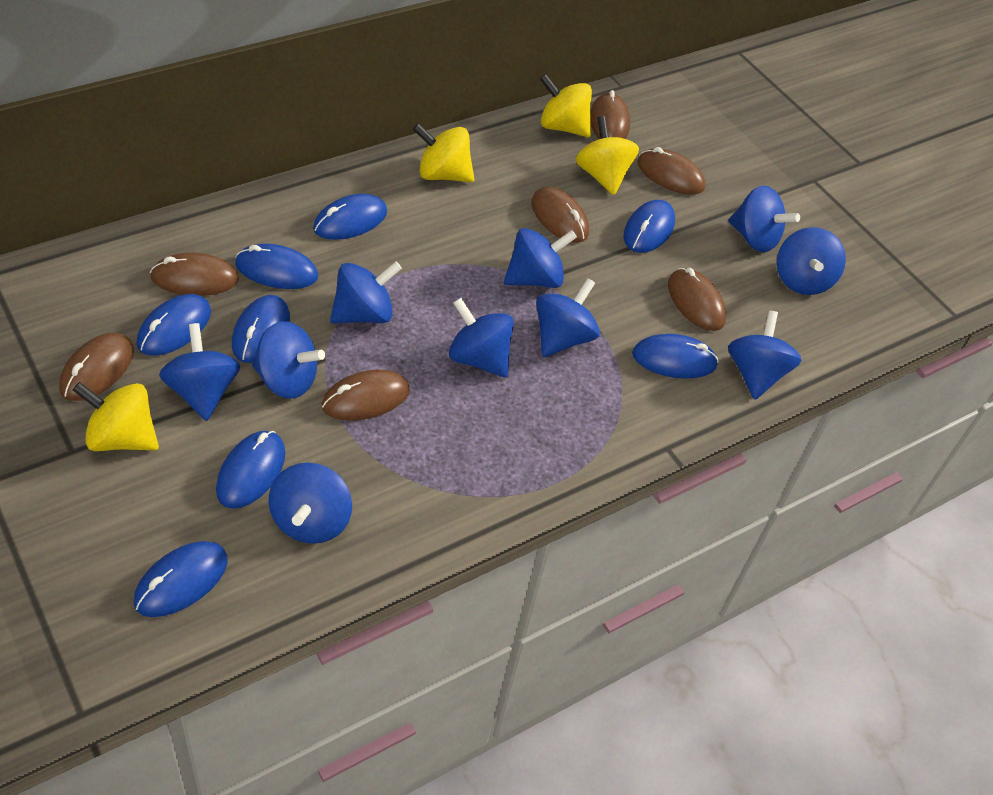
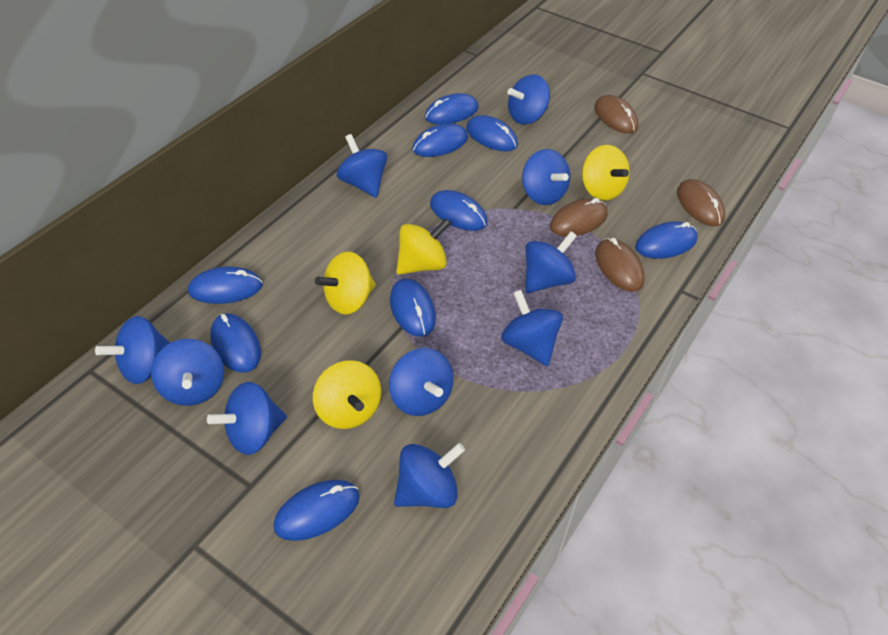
blue mouse: 8 -> 9
brown mouse: 7 -> 4

